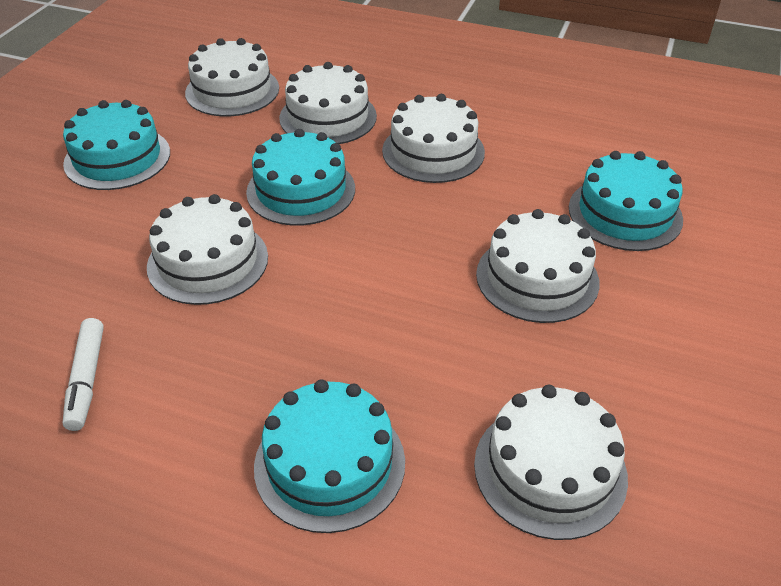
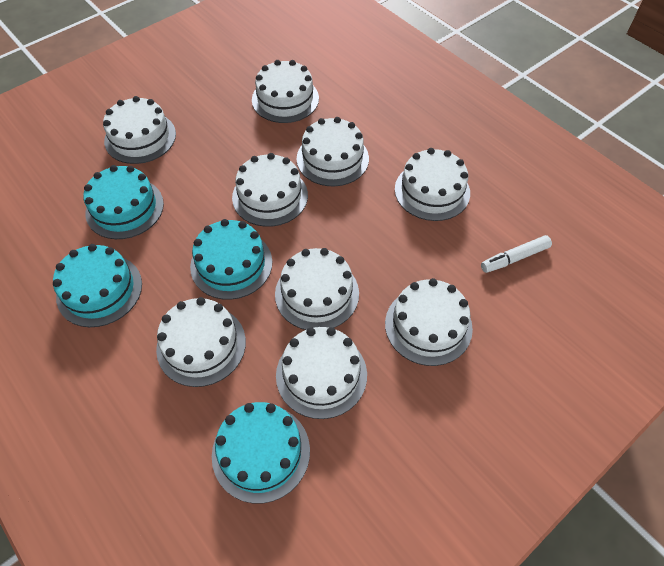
white cake: 6 -> 9

